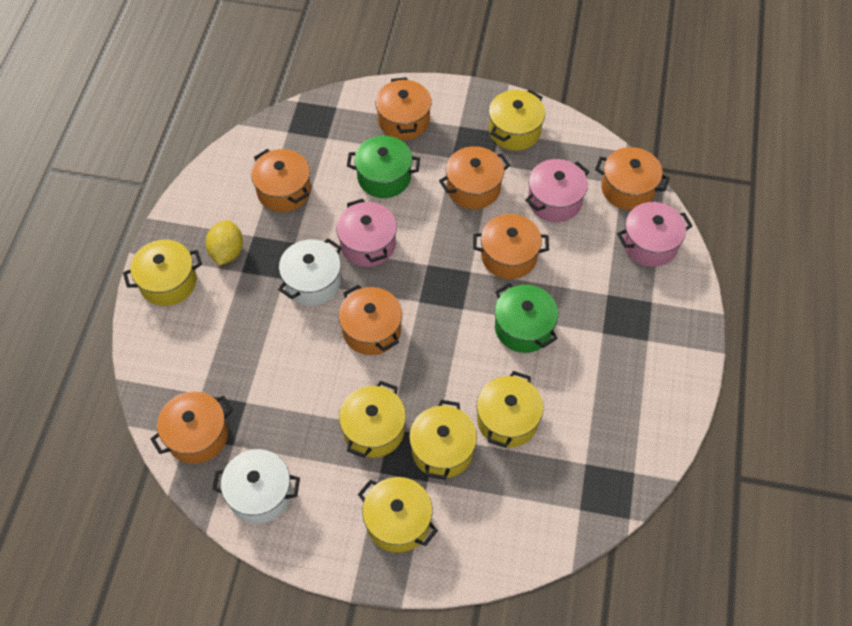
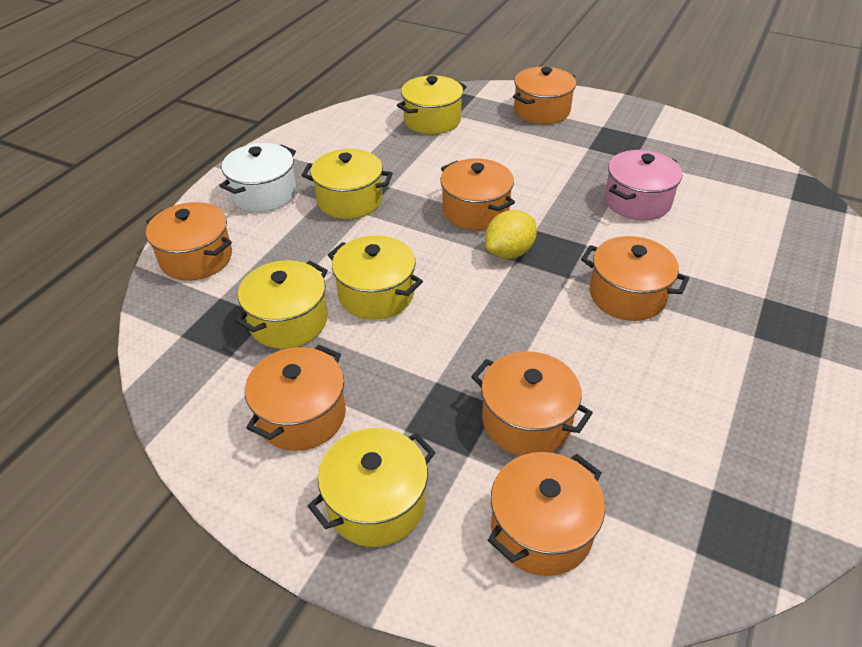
green pot: 2 -> 0
pink pot: 3 -> 1
white pot: 2 -> 1
yellow pot: 6 -> 5

